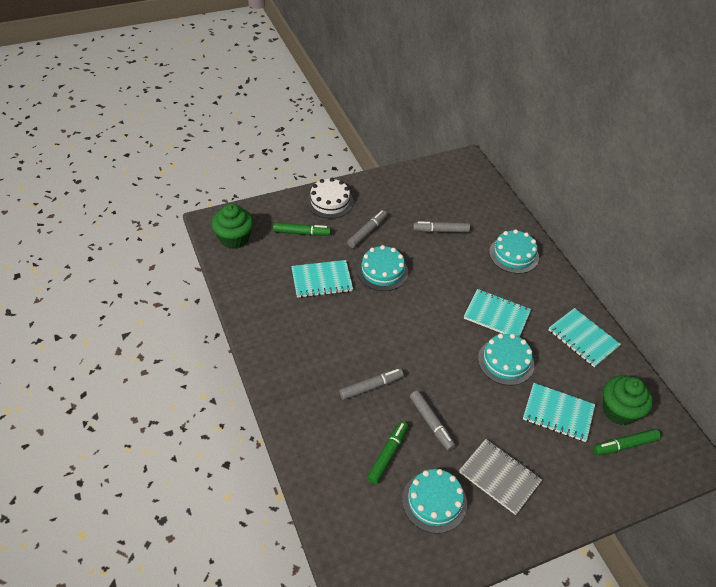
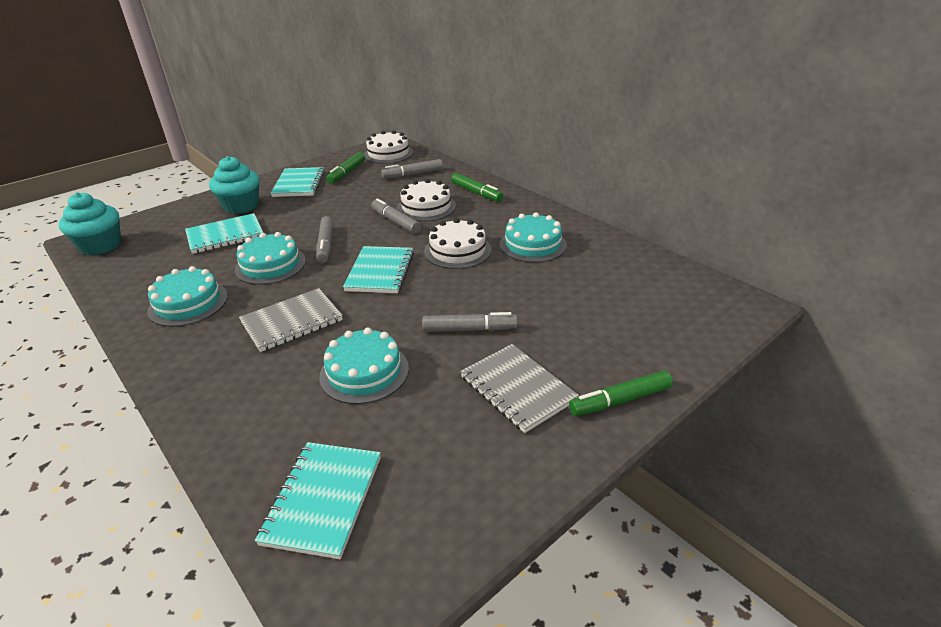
green cupcake: 2 -> 0
grey notebook: 1 -> 2
turquoise cupcake: 0 -> 2
white cake: 1 -> 3

